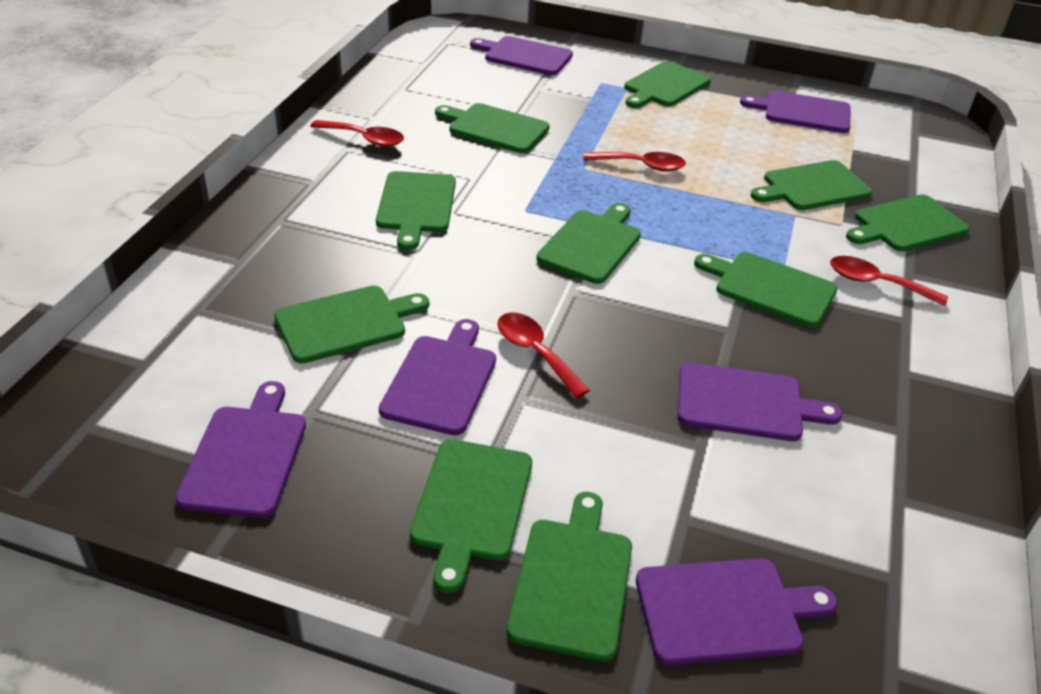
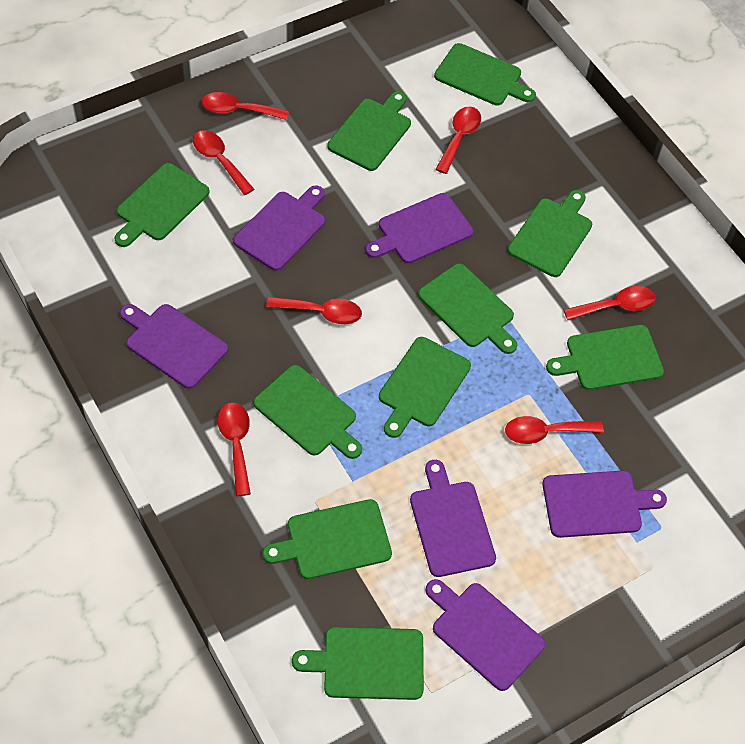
red spoon: 4 -> 7

